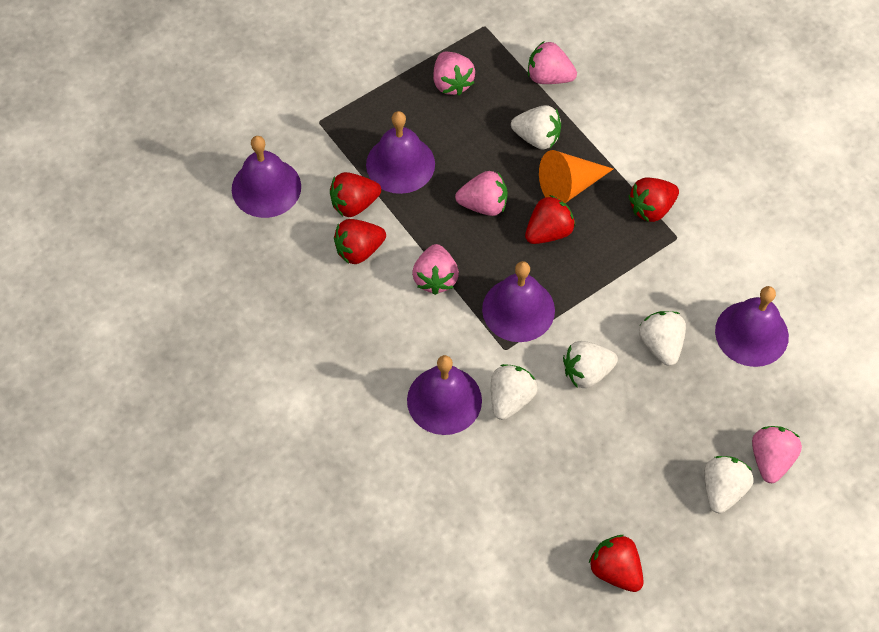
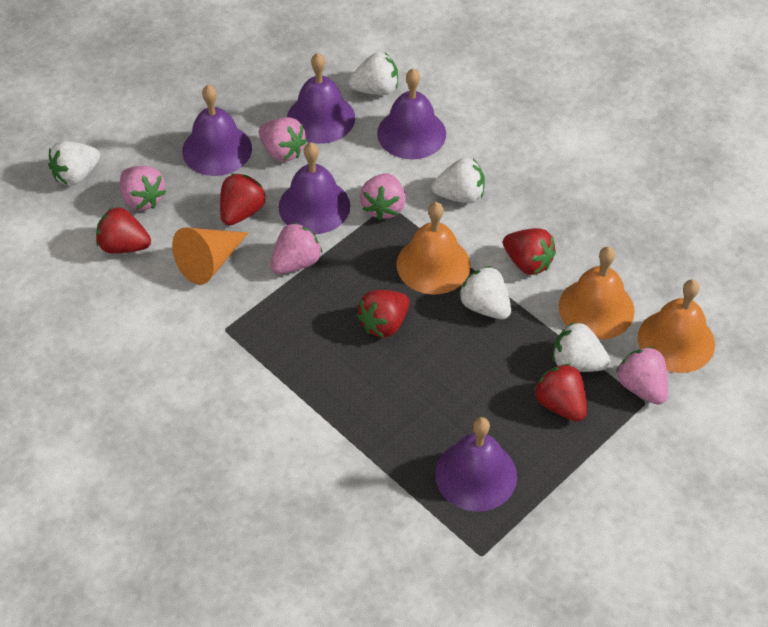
orange bell: 0 -> 3

